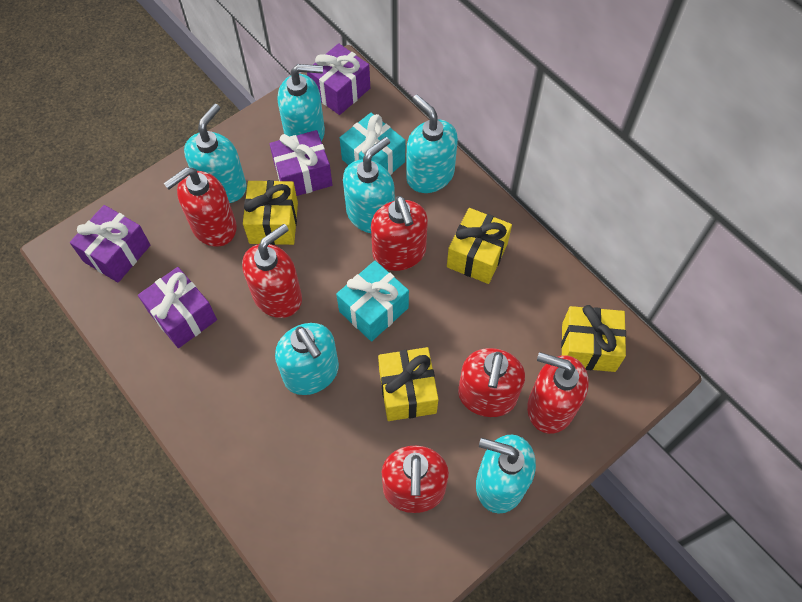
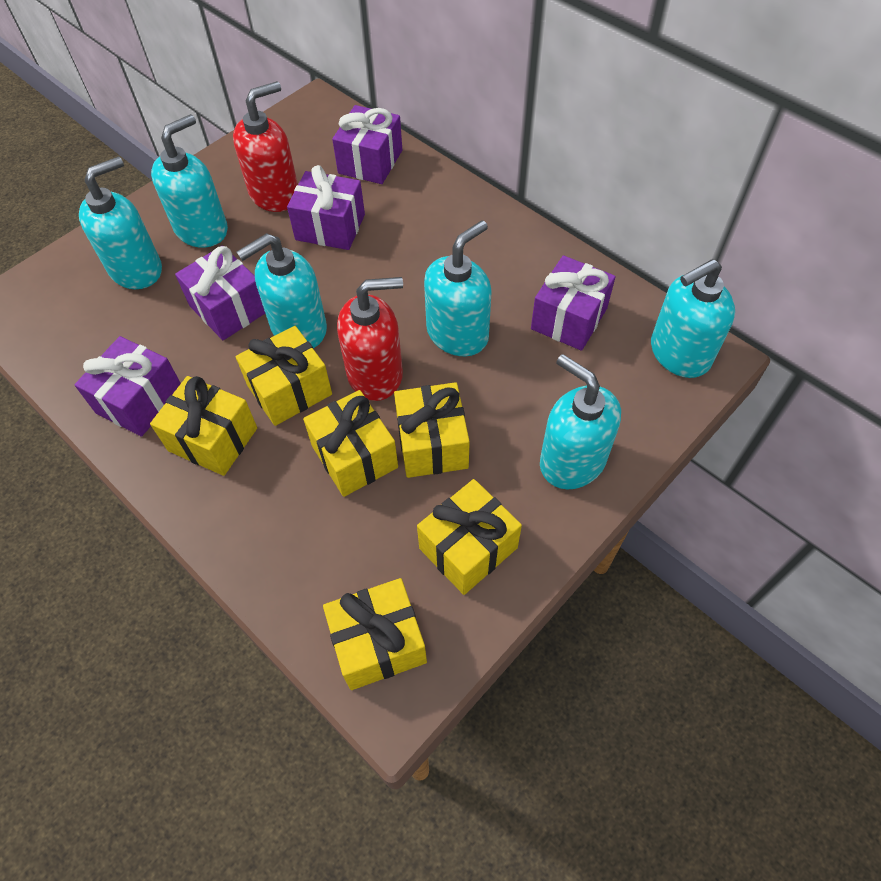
purple gift: 4 -> 5
red soap dispenser: 6 -> 2
turquoise gift: 2 -> 0
yellow gift: 4 -> 6

